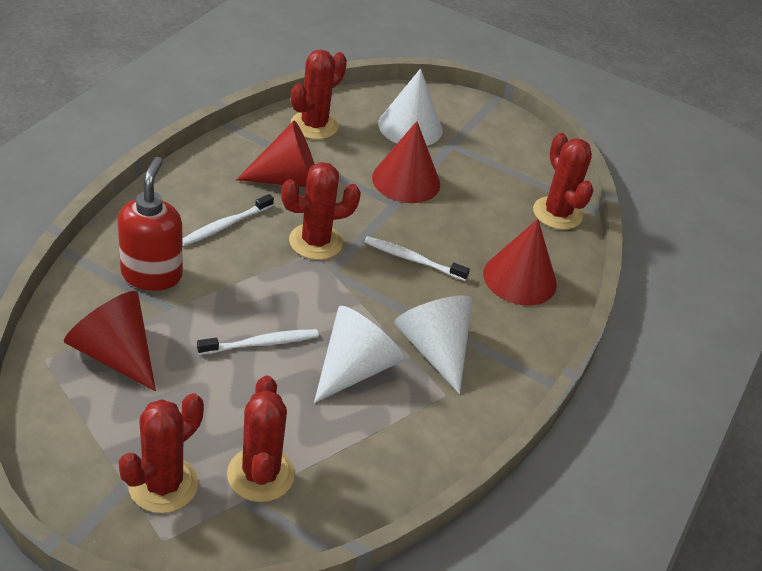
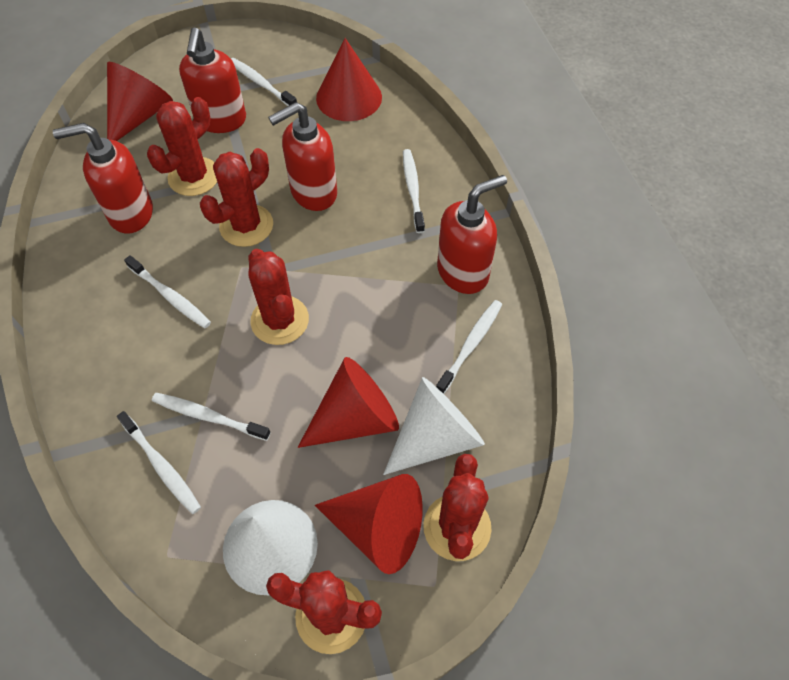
red soap dispenser: 1 -> 4
white cone: 3 -> 2
white toothbrush: 3 -> 6

